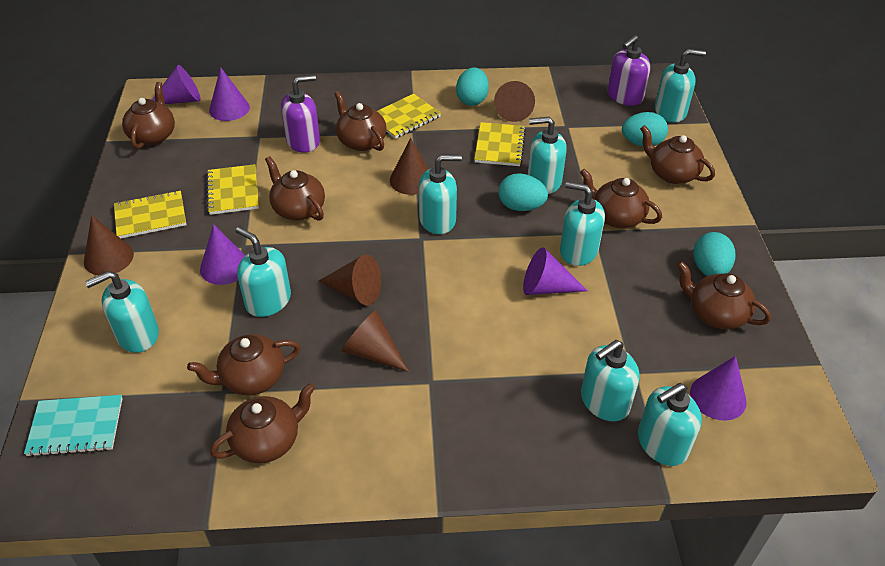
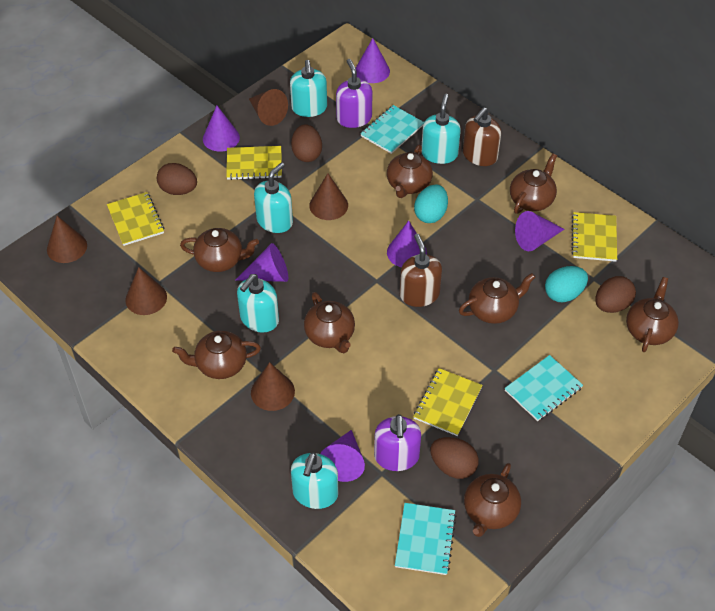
brown egg: 0 -> 4
brown soap dispenser: 0 -> 2
purple cone: 5 -> 6
turquoise egg: 4 -> 2
turquoise notebook: 1 -> 3
turquoise soap dispenser: 8 -> 5

